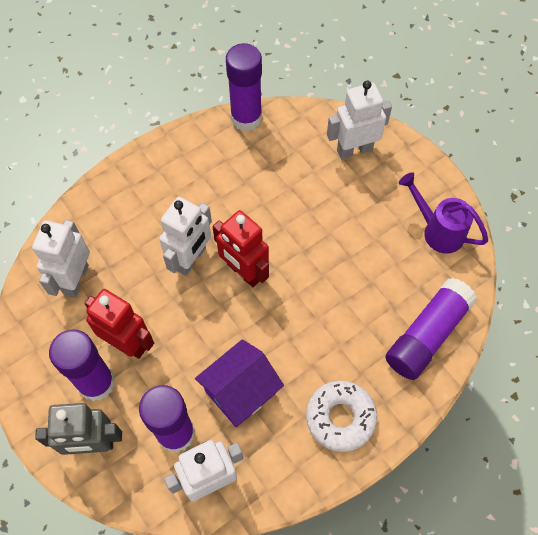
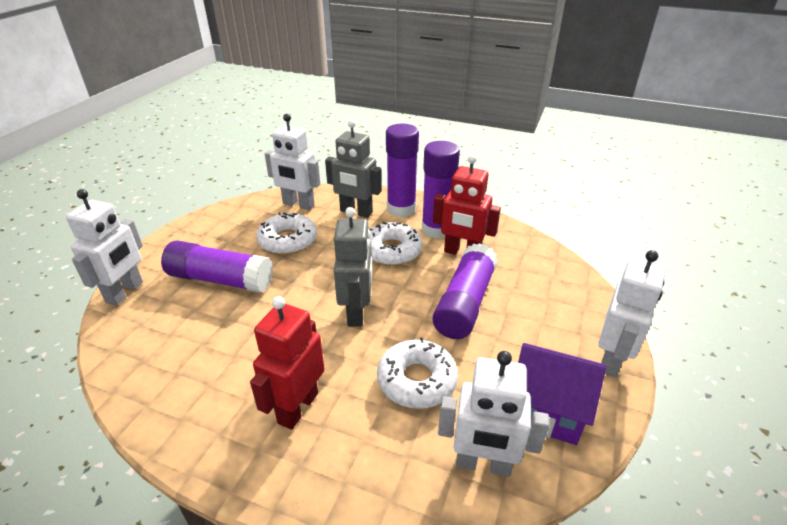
grey robot: 1 -> 2
purple watering can: 1 -> 0
white donut: 1 -> 3

